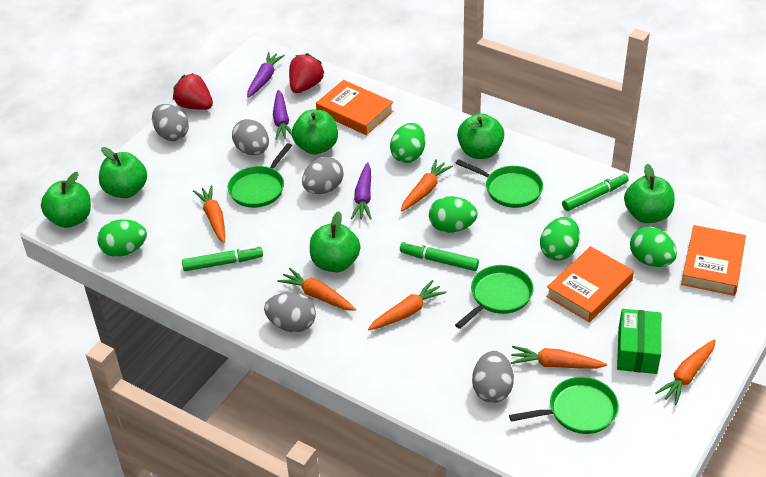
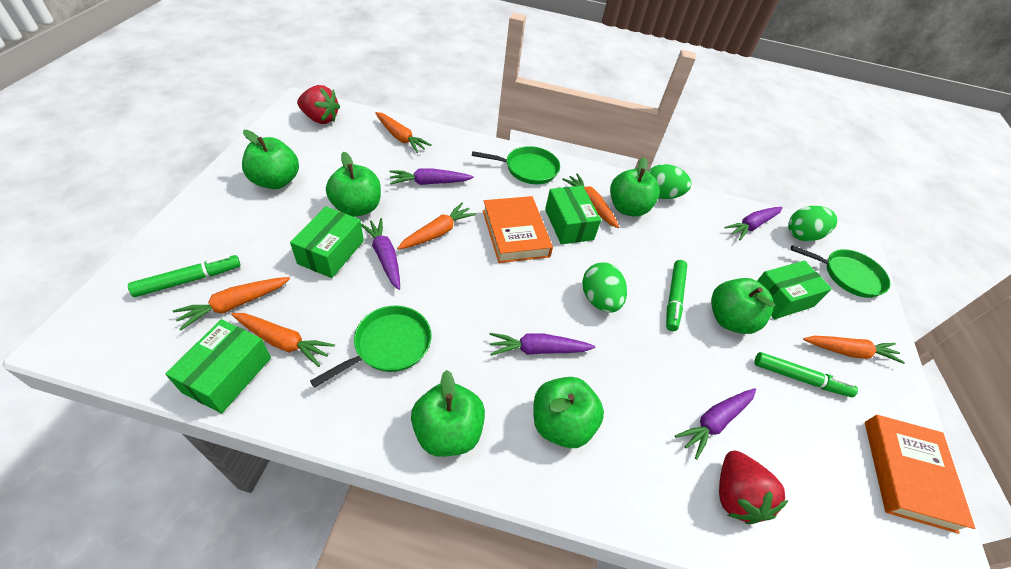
green box: 1 -> 4
green egg: 5 -> 3
green pan: 4 -> 3
grey egg: 5 -> 0
orange book: 3 -> 2
purple carrot: 3 -> 5

